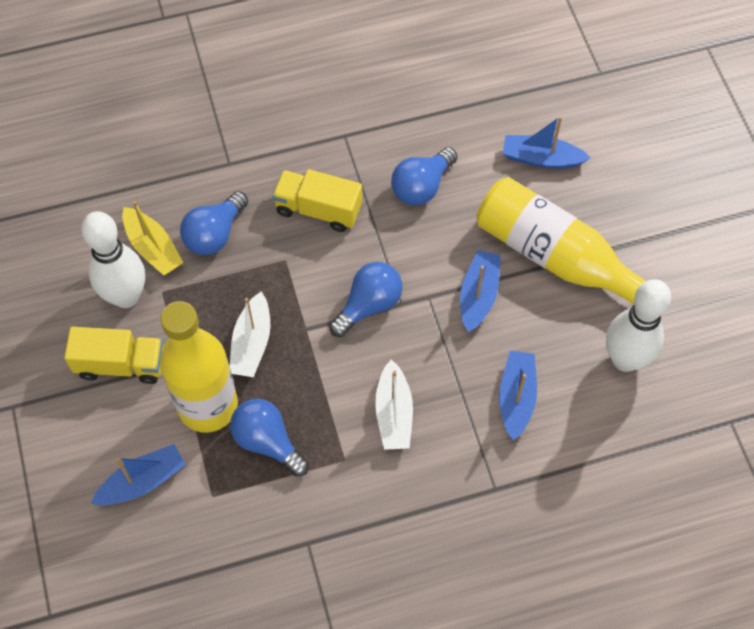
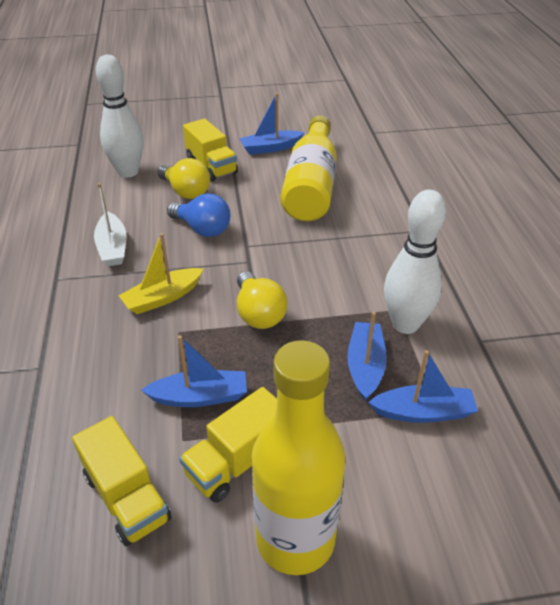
blue light bulb: 4 -> 1
white boat: 2 -> 1
yellow light bulb: 0 -> 2
yellow truck: 2 -> 3

